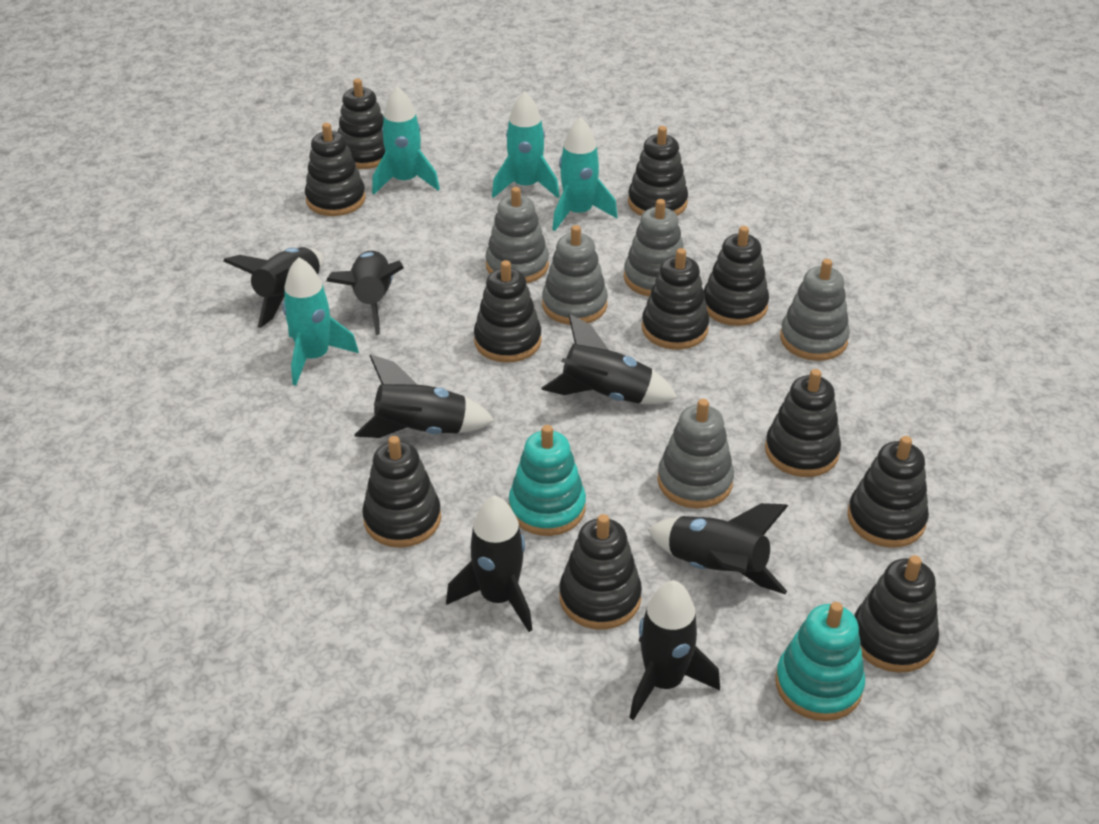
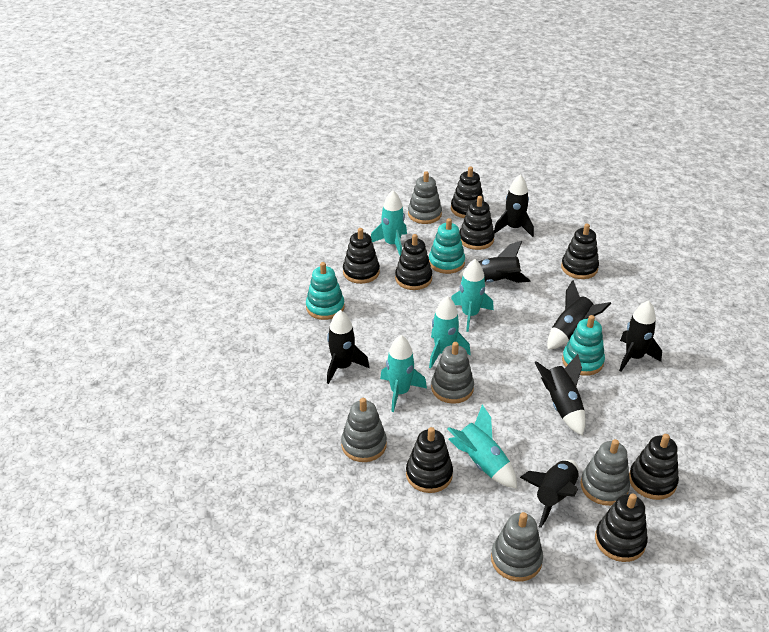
black stacking toy: 11 -> 8
turquoise rocket: 4 -> 5
turquoise stacking toy: 2 -> 3

